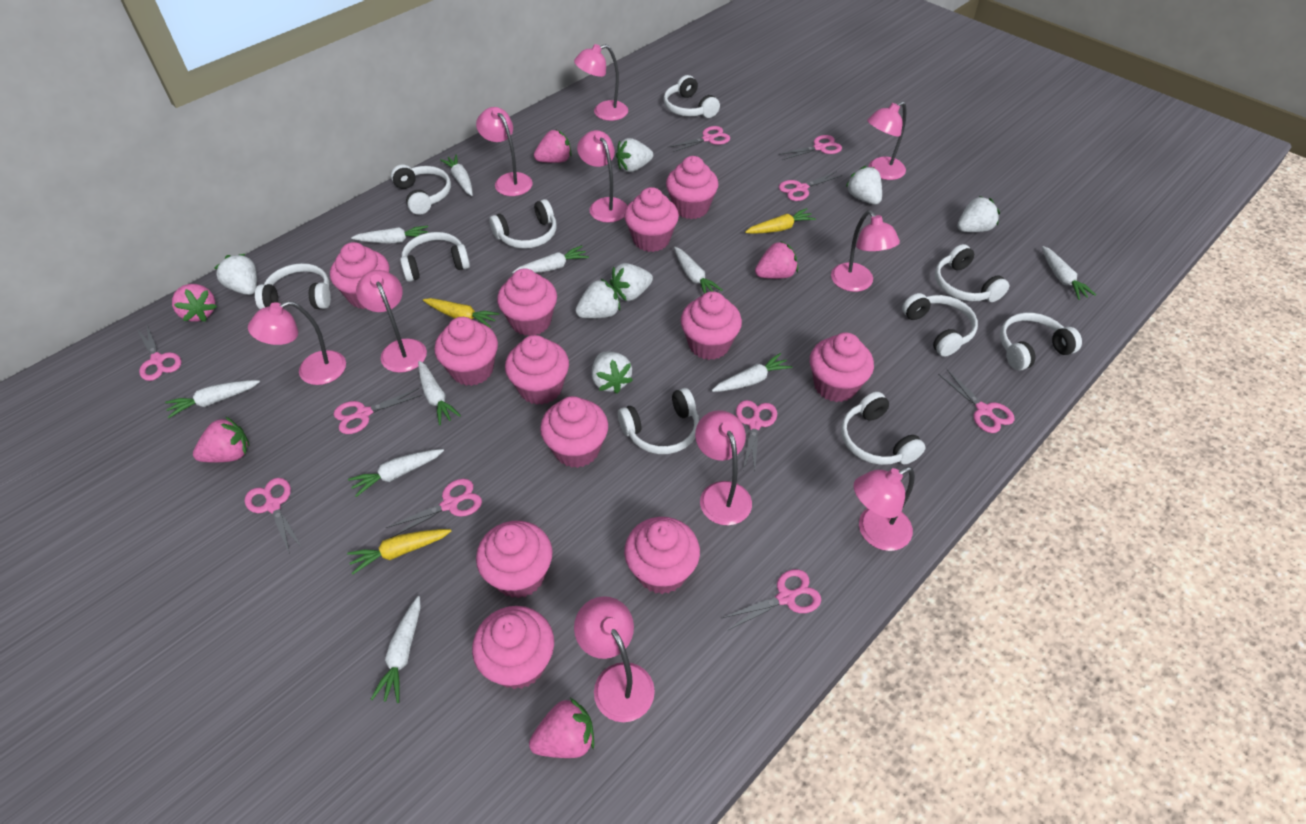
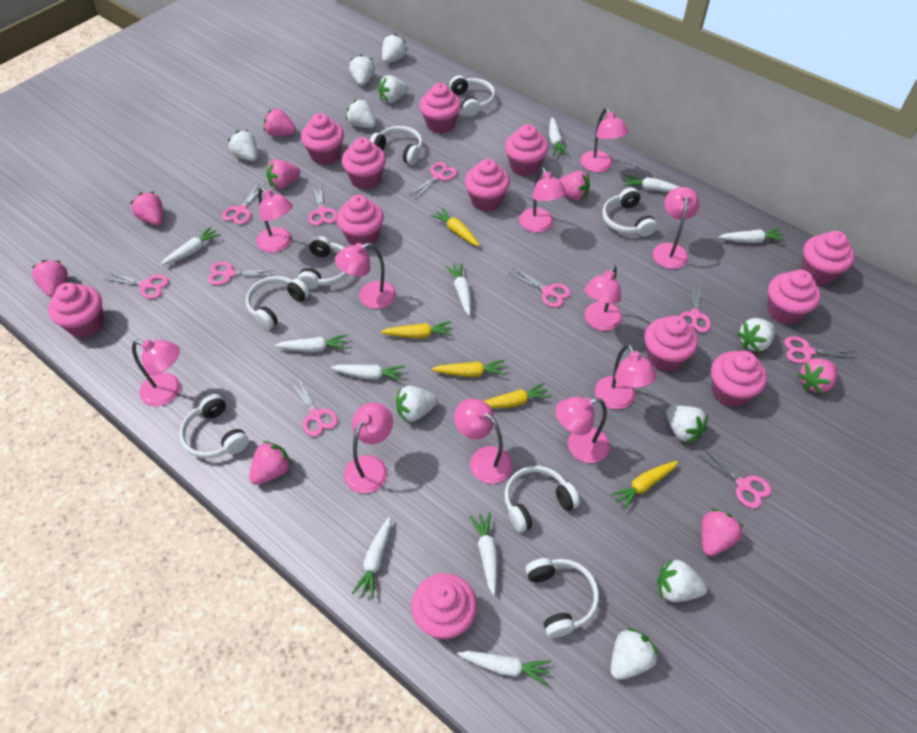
pink lamp: 10 -> 11
pink strawberry: 5 -> 8
white headphones: 10 -> 8
white strawberry: 7 -> 10
yellow carrot: 3 -> 5

